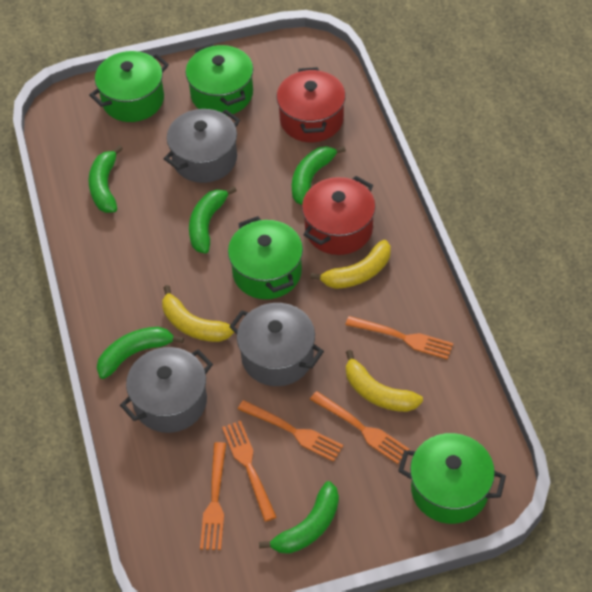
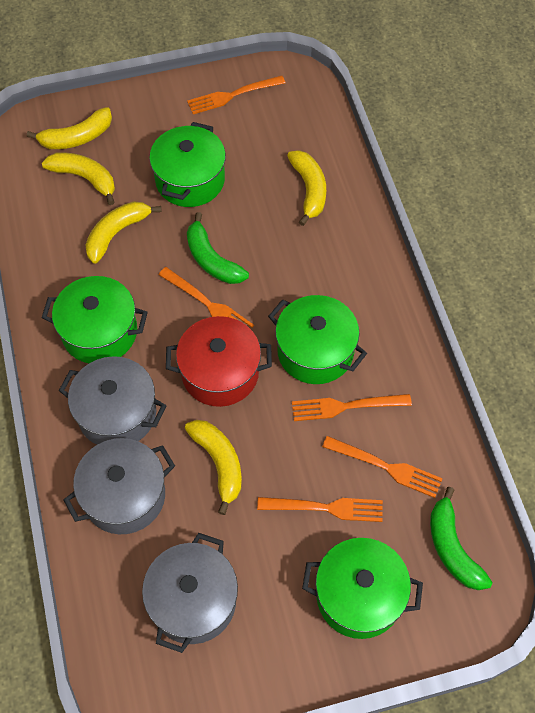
green banana: 5 -> 2
red pot: 2 -> 1
yellow banana: 3 -> 5

